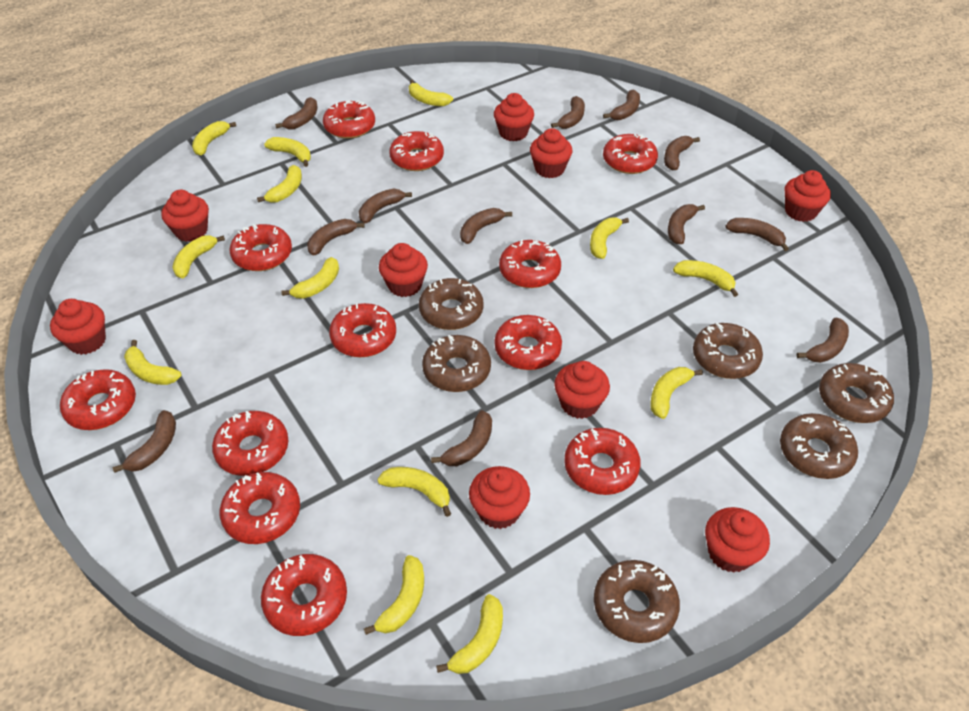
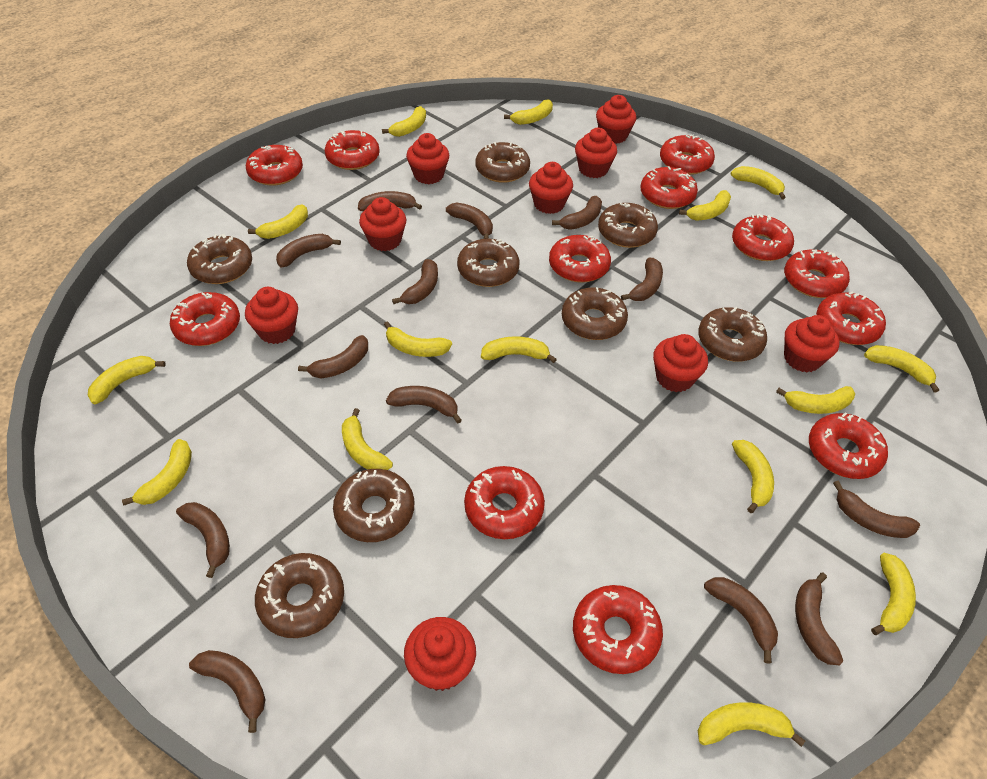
brown banana: 12 -> 13
brown donut: 6 -> 8
yellow banana: 13 -> 15

